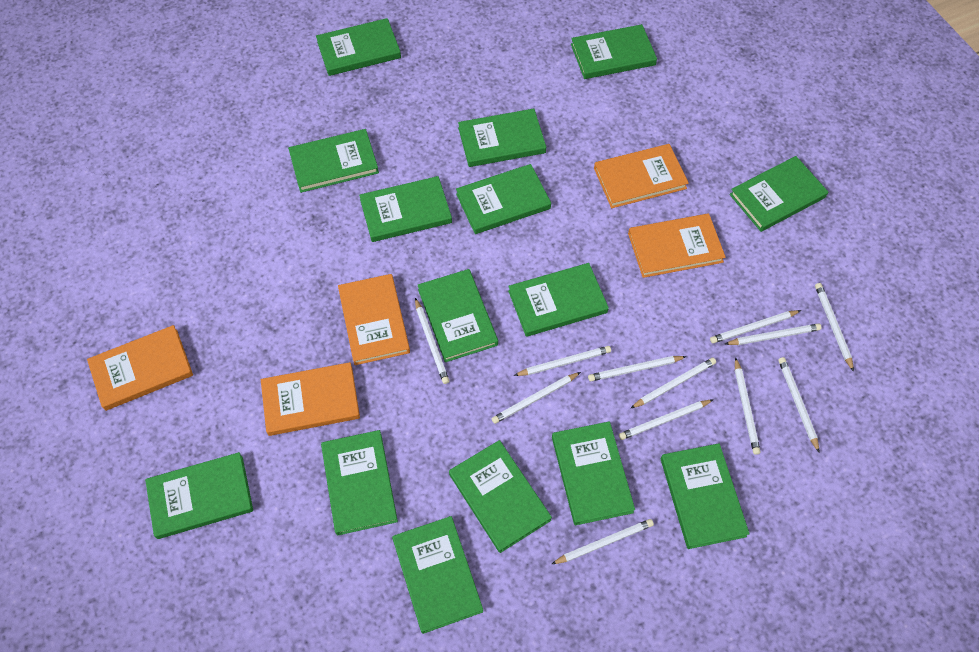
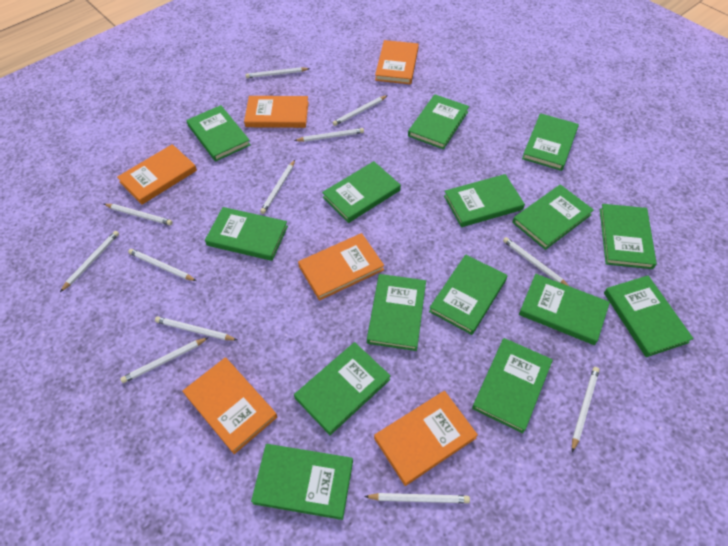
orange book: 5 -> 6

